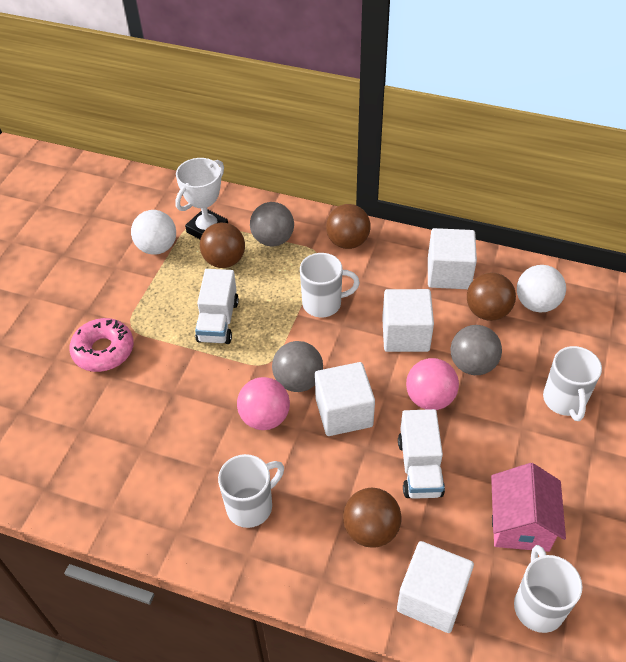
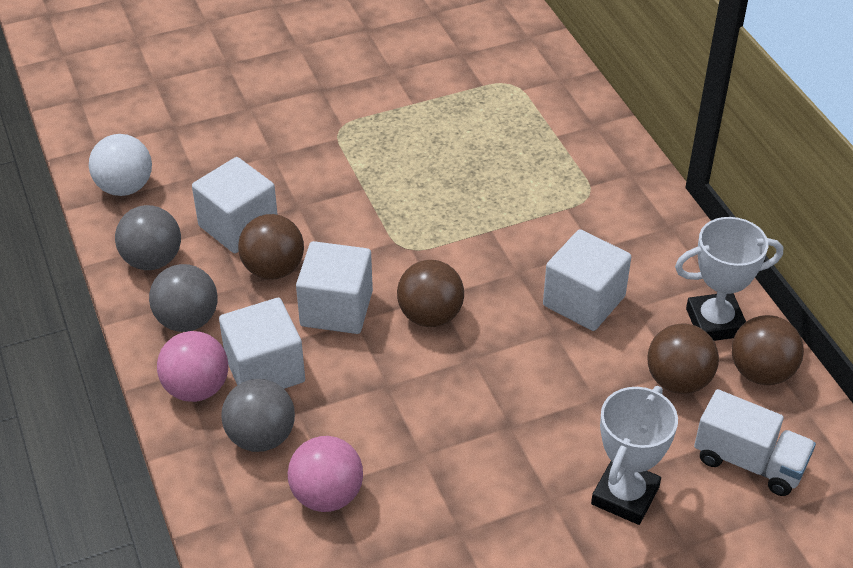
pink donut: 1 -> 0
pink house: 1 -> 0
white ball: 2 -> 1
white mug: 4 -> 0
white trophy: 1 -> 2
white truck: 2 -> 1

